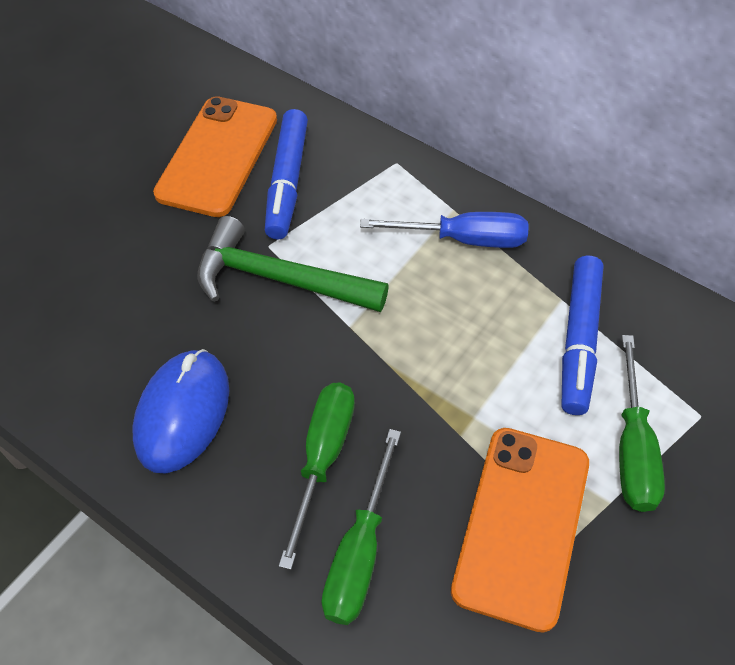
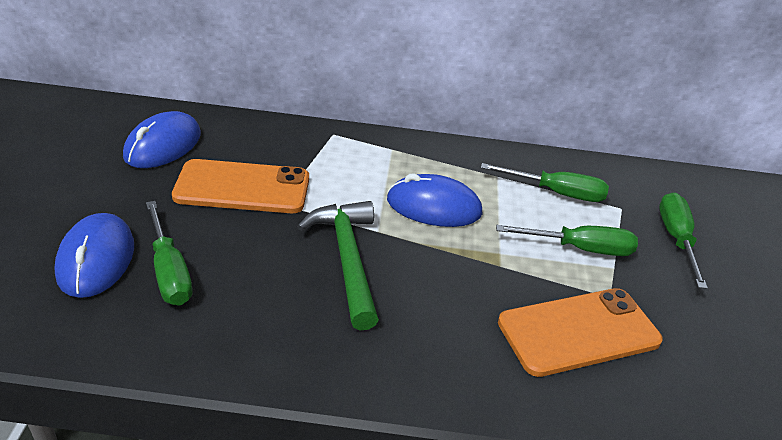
blue marker: 2 -> 0
blue mouse: 1 -> 3
blue screwdriver: 1 -> 0
green screwdriver: 3 -> 4

